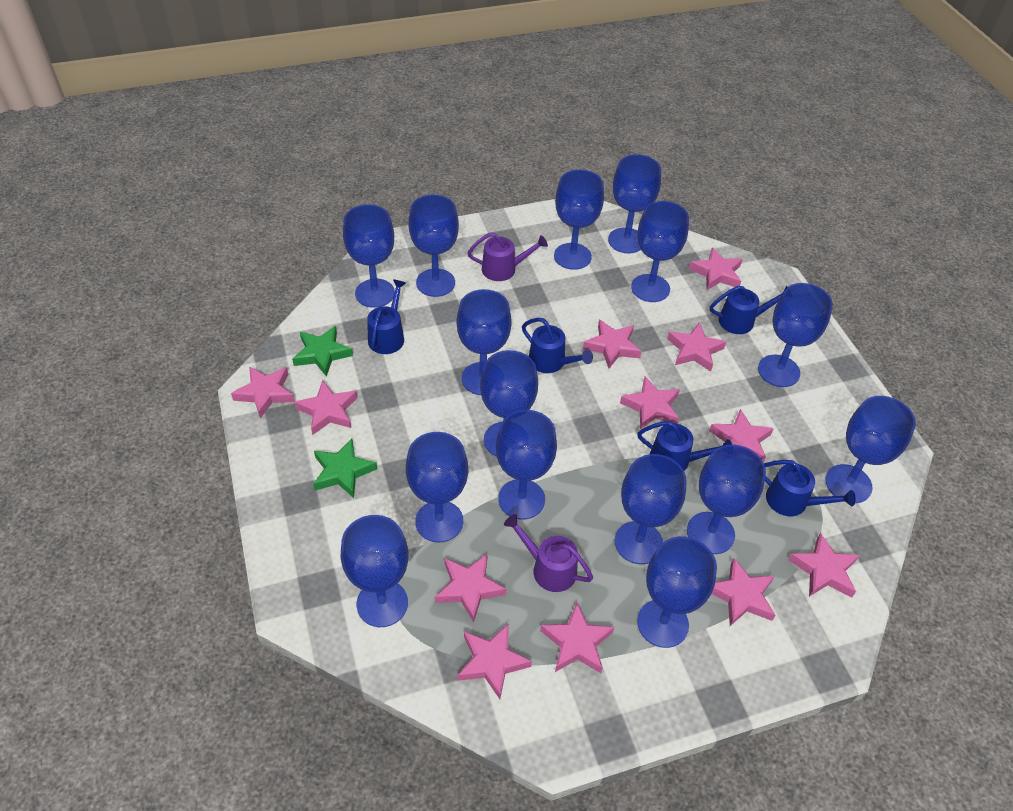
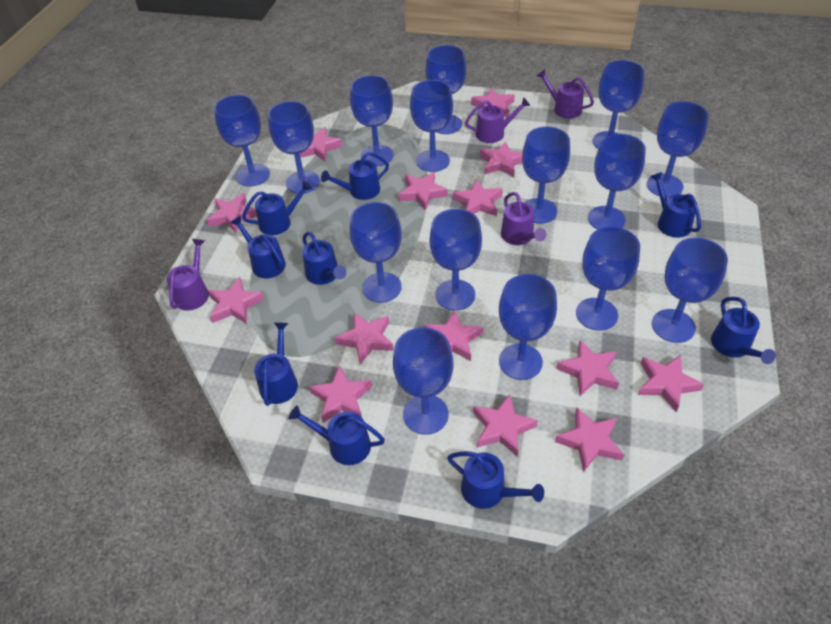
blue watering can: 5 -> 9
green star: 2 -> 0
pink star: 12 -> 14
purple watering can: 2 -> 4

